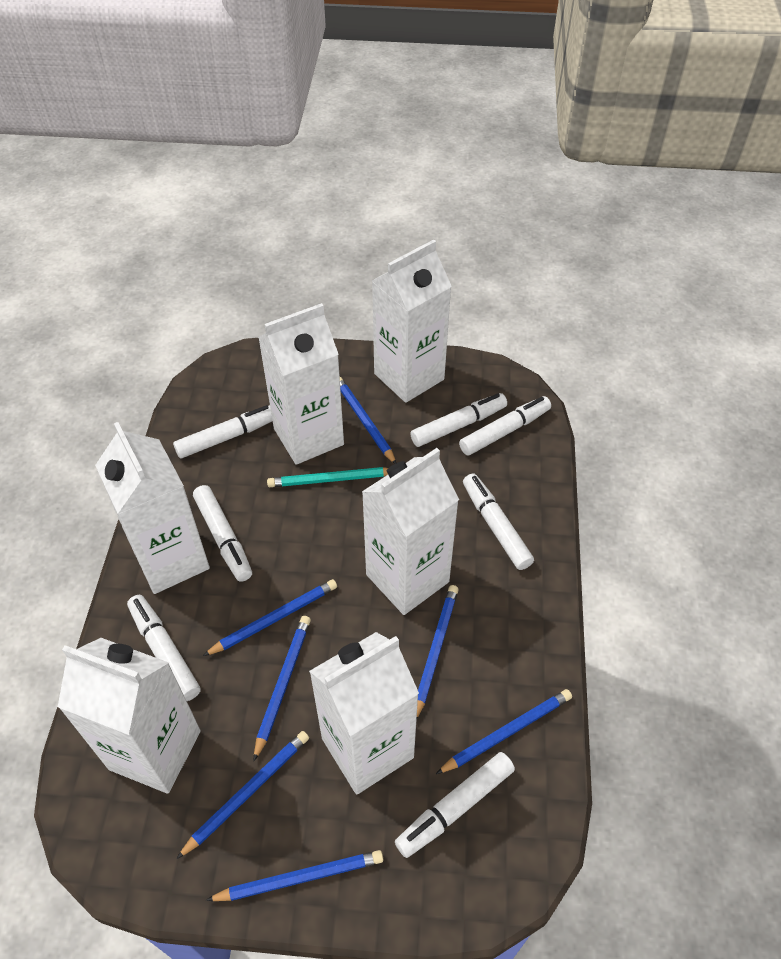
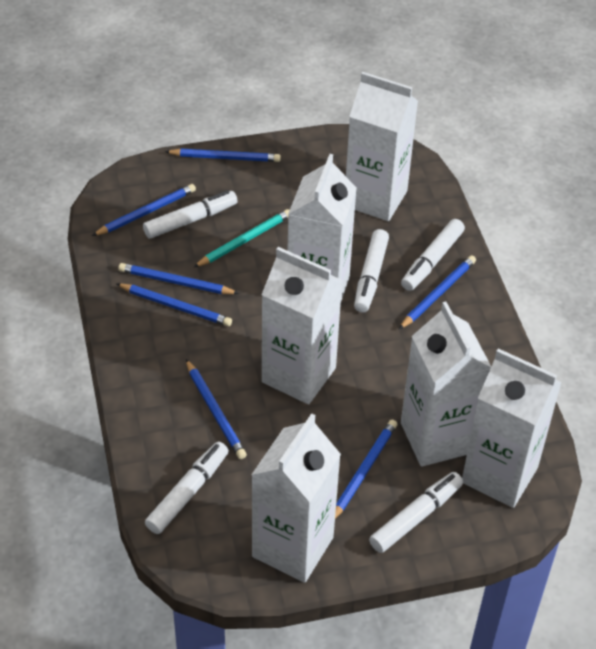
white marker: 7 -> 5

